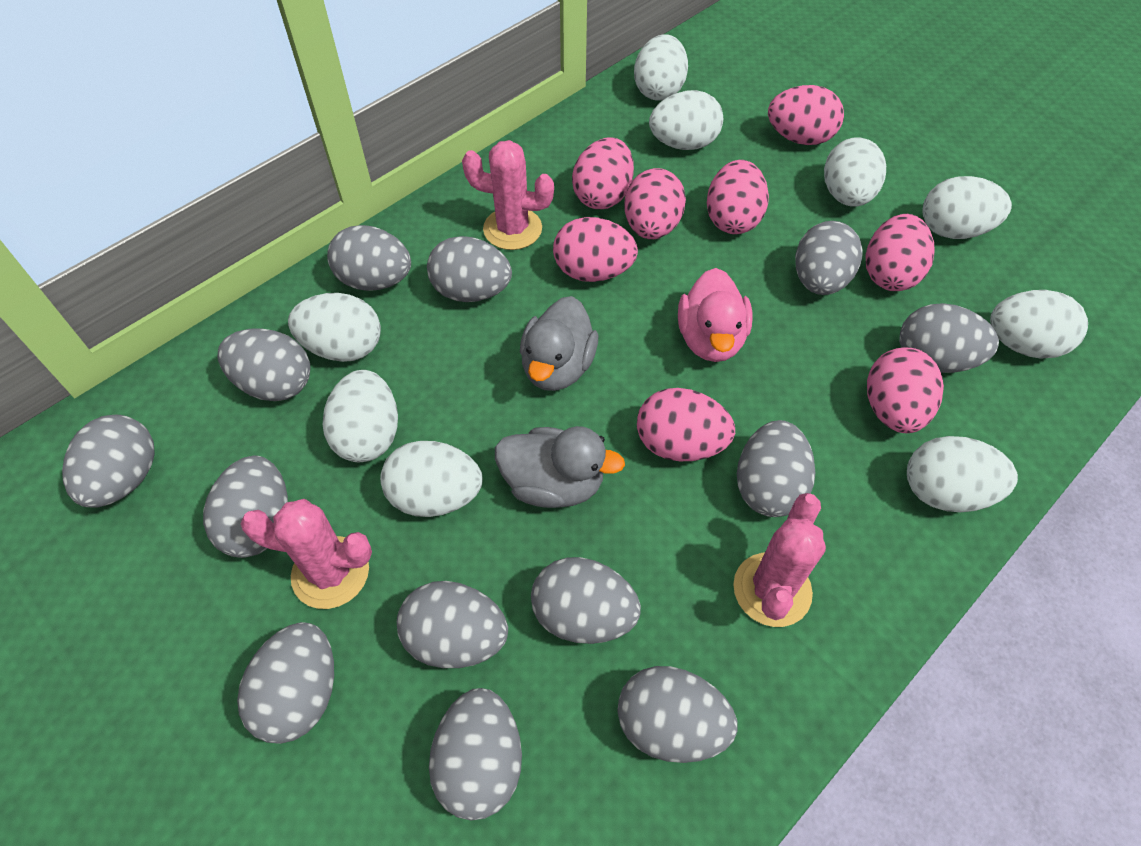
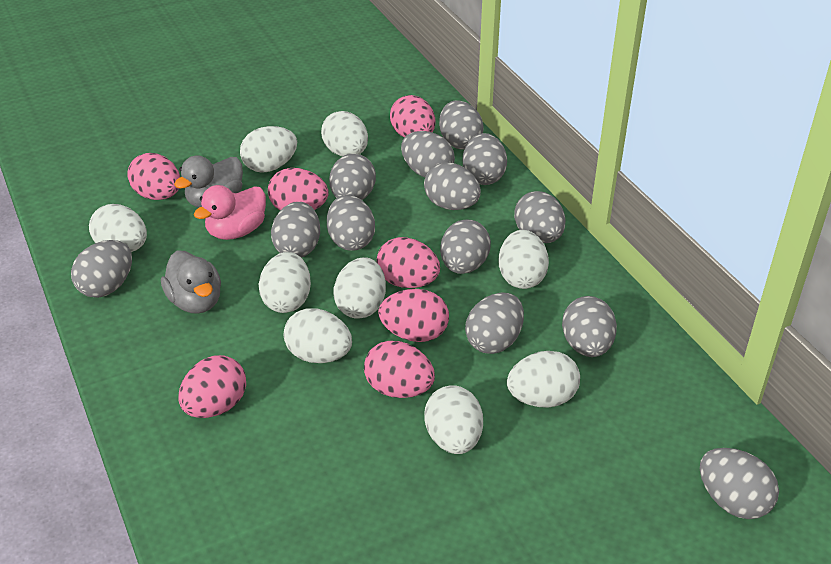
pink cactus: 3 -> 0
pink egg: 8 -> 7

